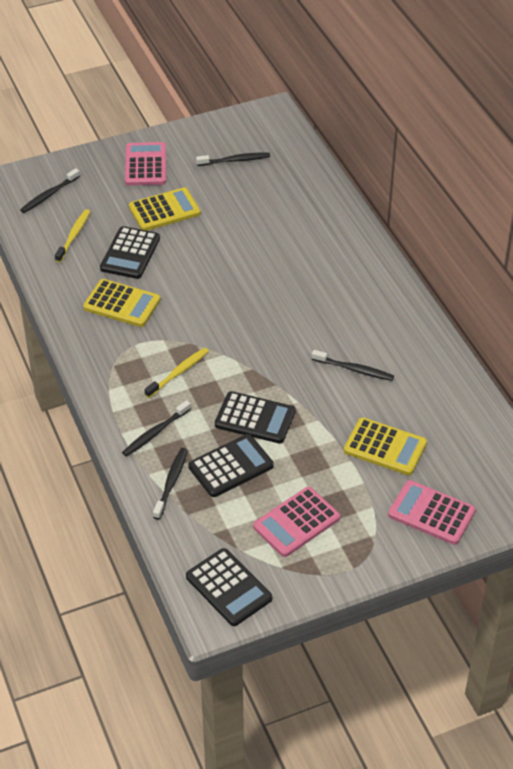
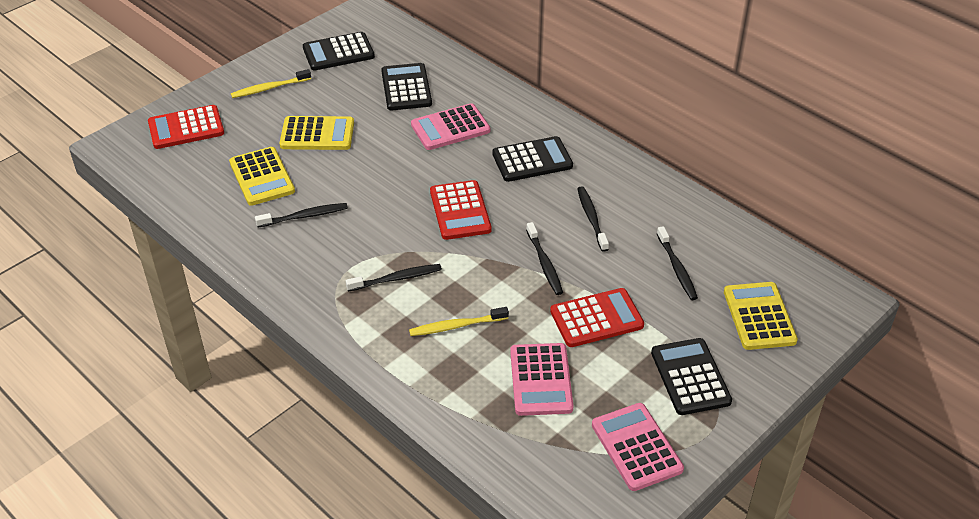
red calculator: 0 -> 3

